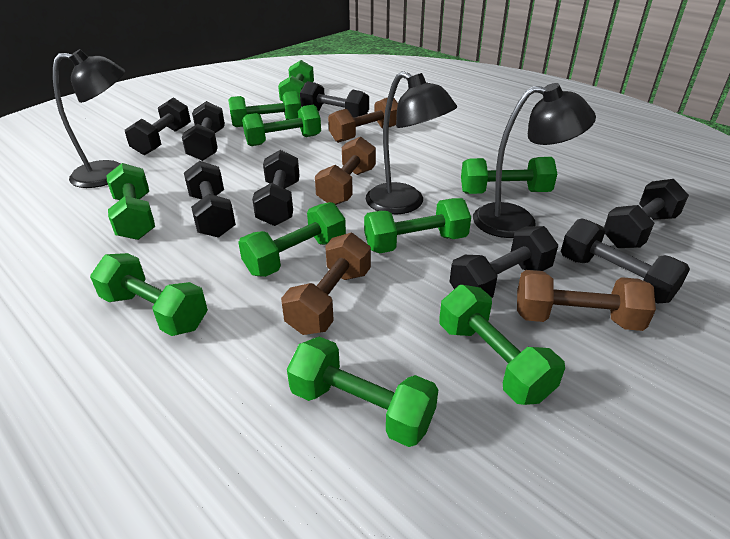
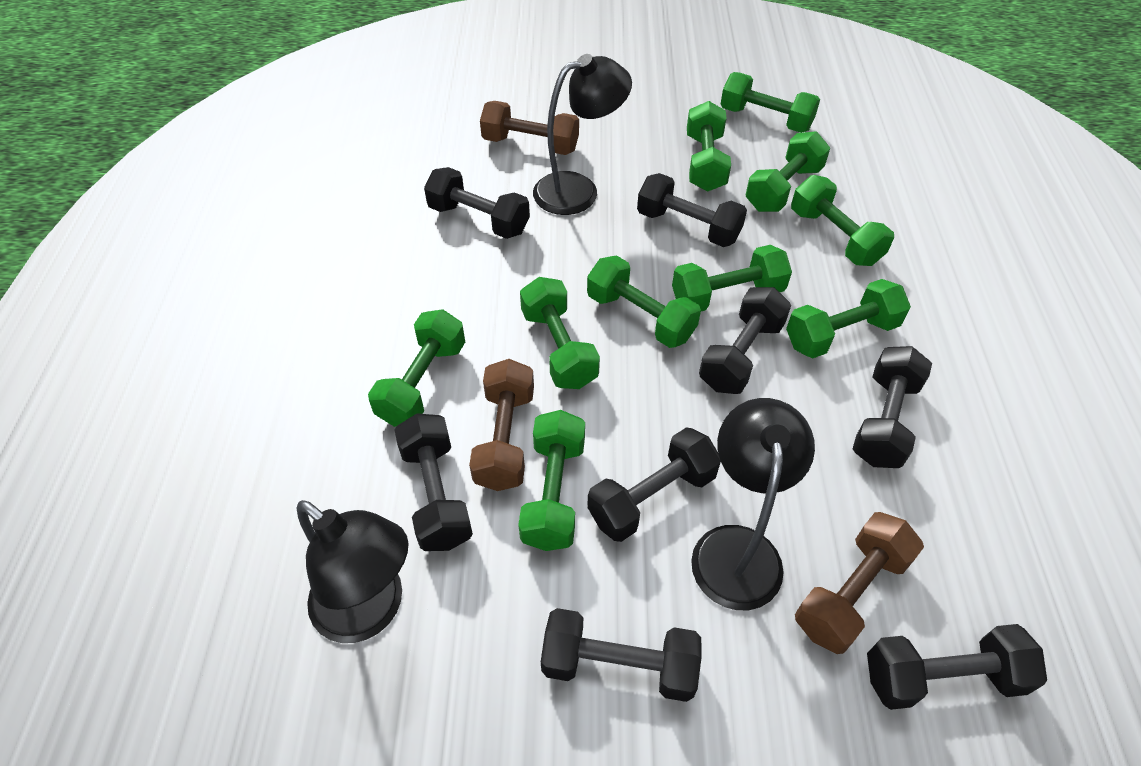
brown dumbbell: 4 -> 3

